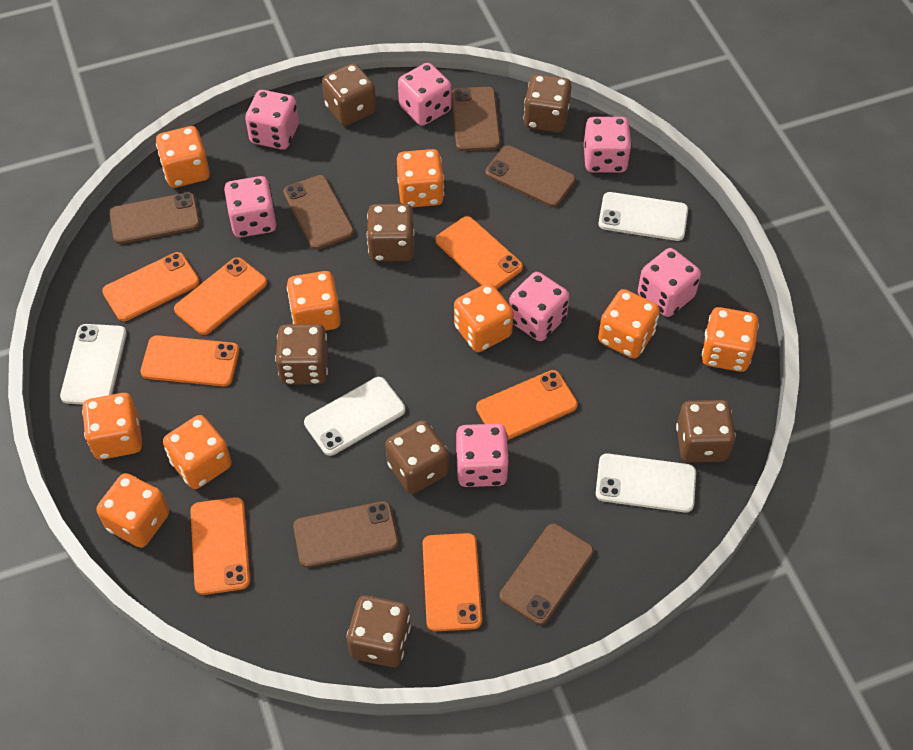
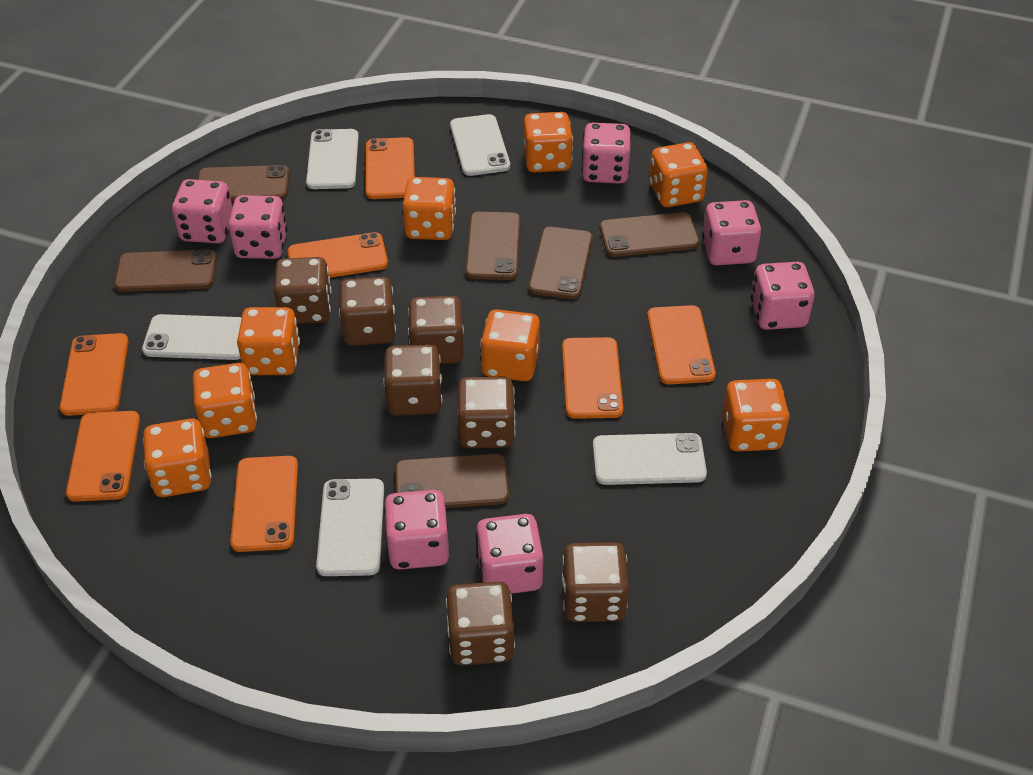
orange dice: 9 -> 8
white phone: 4 -> 5

